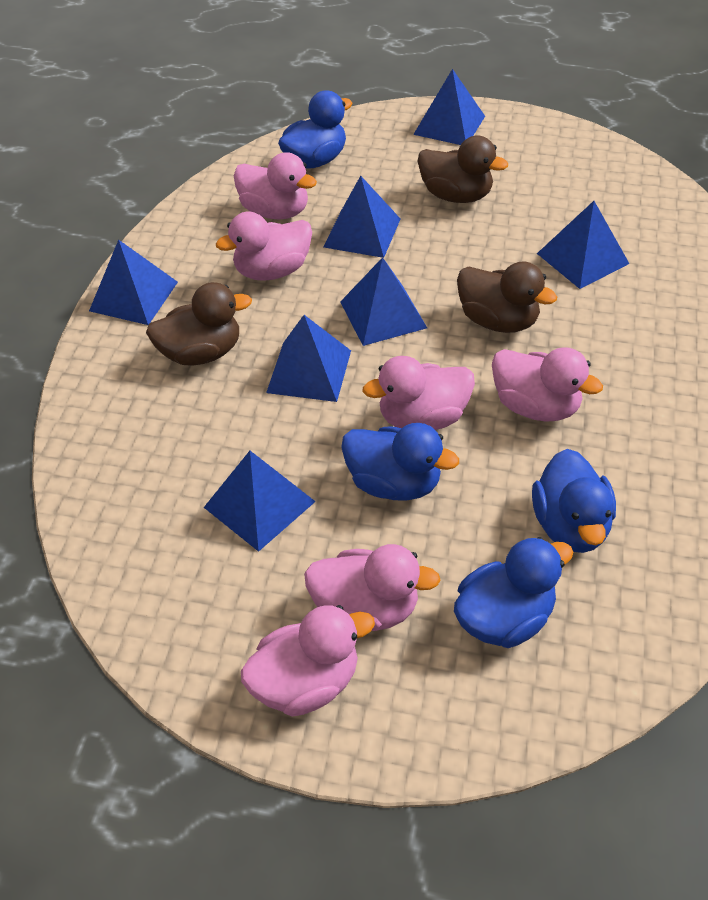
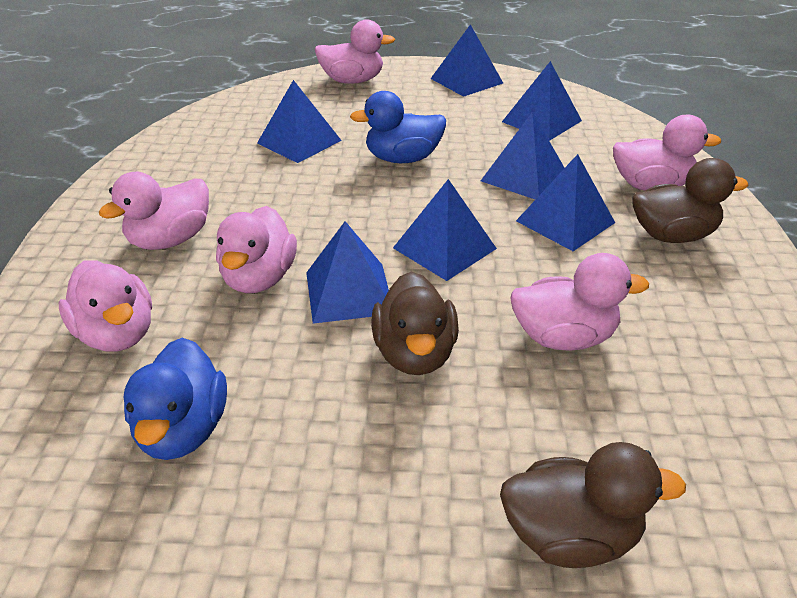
blue duck: 4 -> 2

